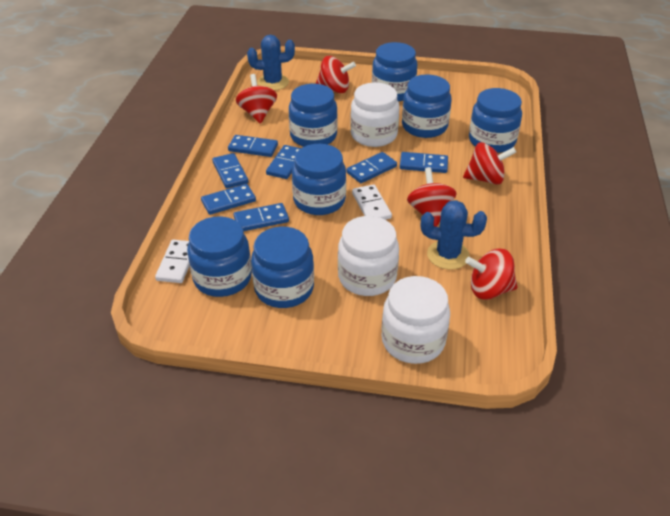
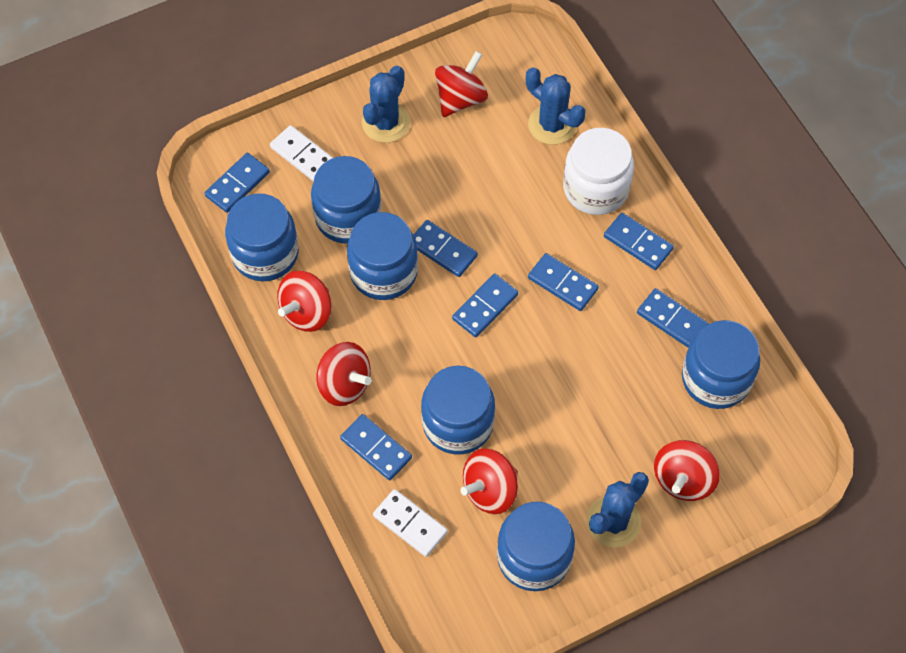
blue cactus: 2 -> 3
blue jar: 7 -> 6
white jar: 3 -> 1

